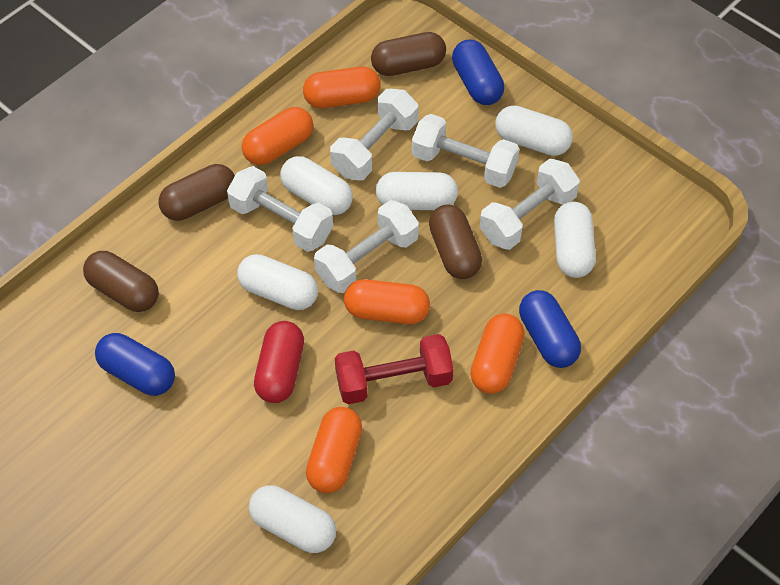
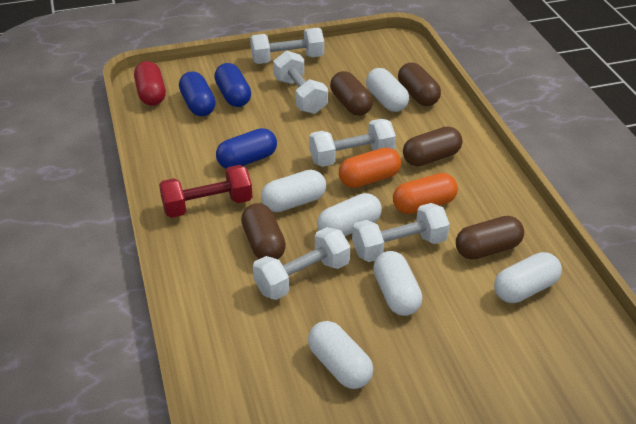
brown capsule: 4 -> 5
orange capsule: 5 -> 2

